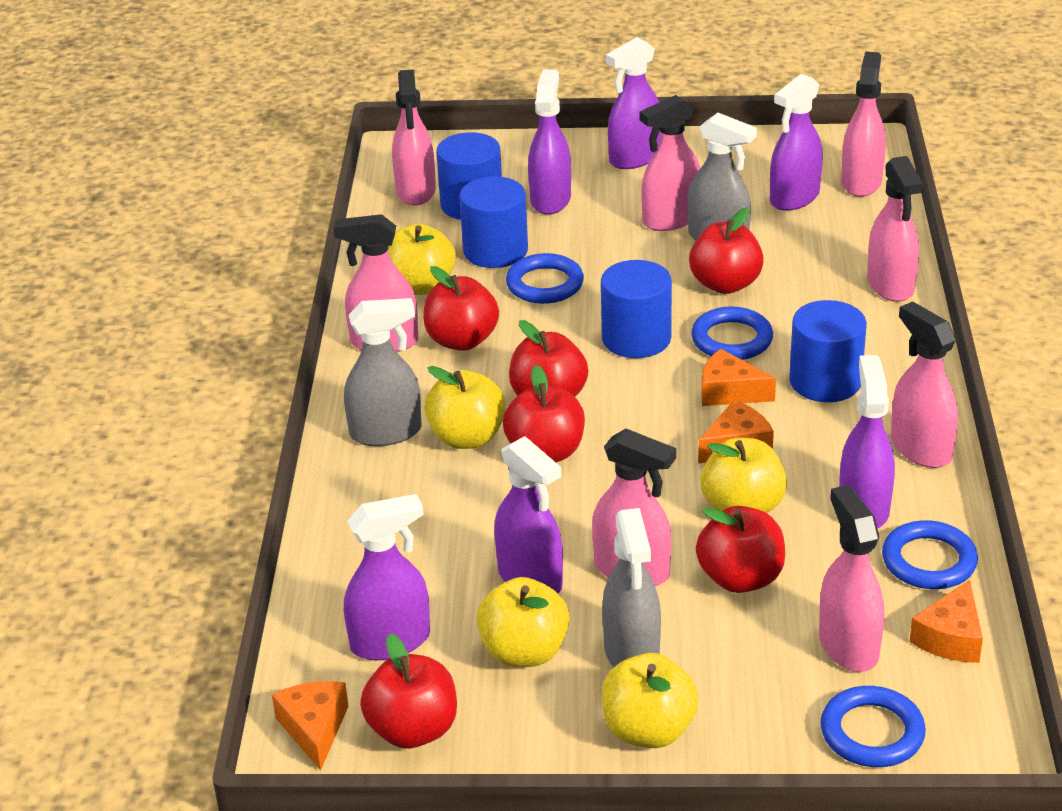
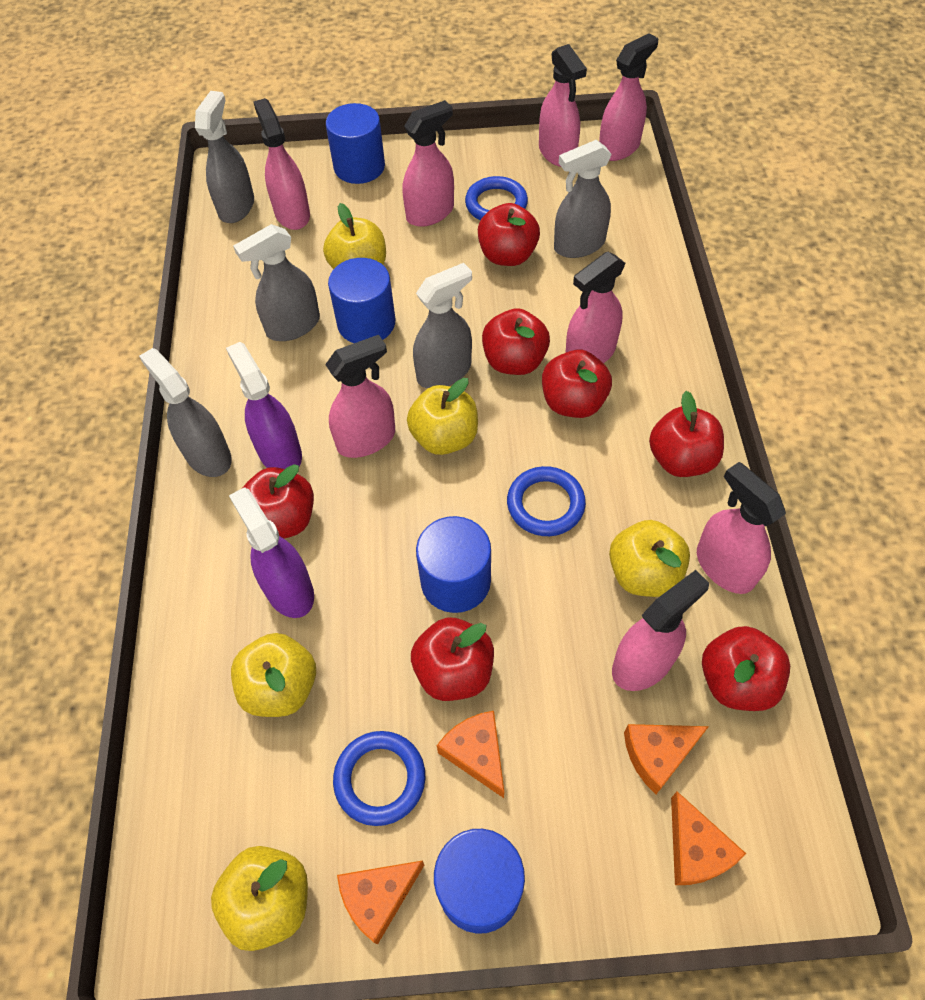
blue ring: 4 -> 3
grey spray bottle: 3 -> 5
purple spray bottle: 6 -> 2
red apple: 6 -> 7

